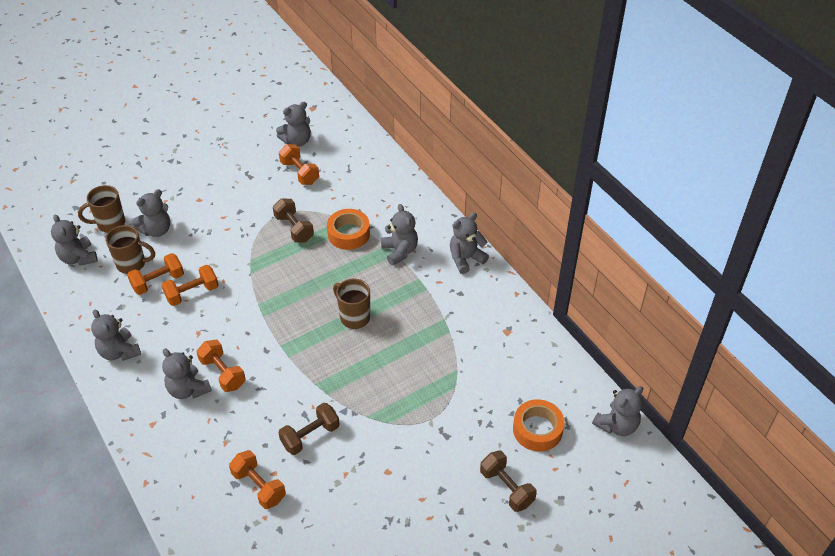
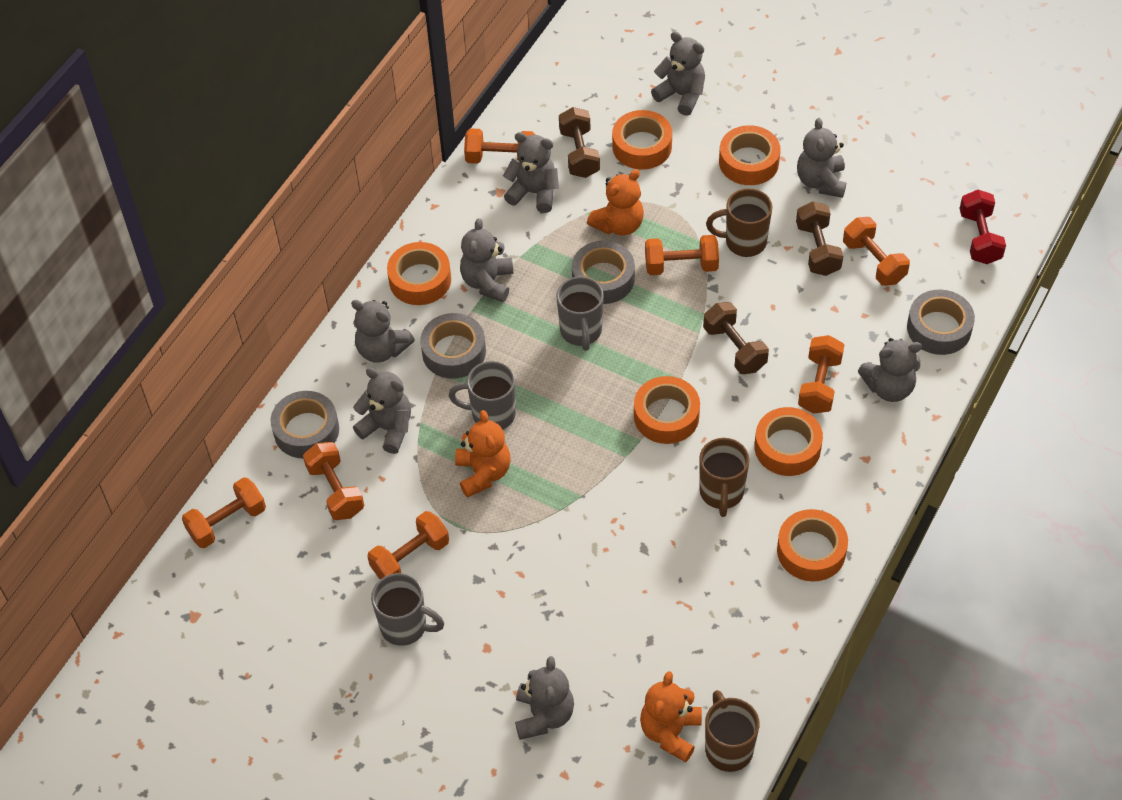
grey mug: 0 -> 3
grey tape: 0 -> 4
orange dumbbell: 5 -> 7
orange tape: 2 -> 6
orange teddy bear: 0 -> 3
red dumbbell: 0 -> 1

